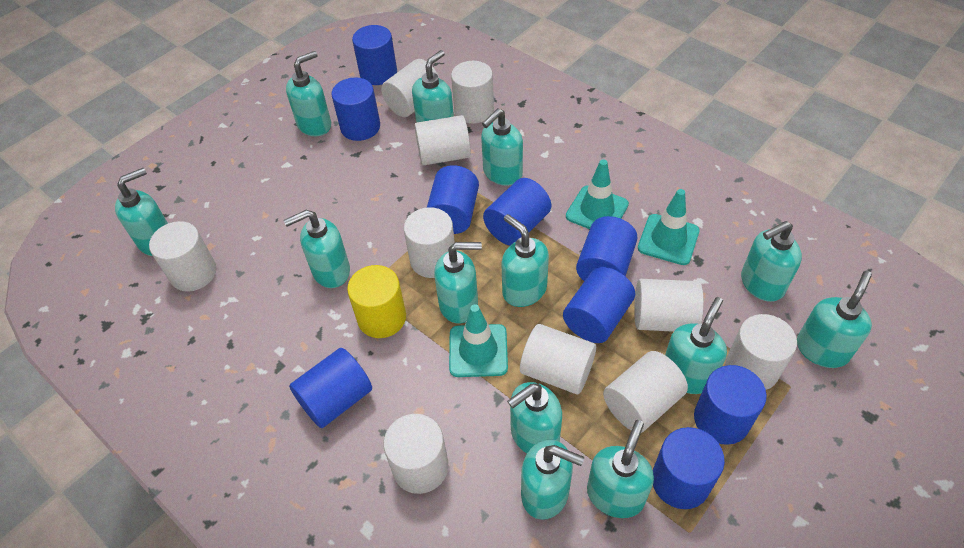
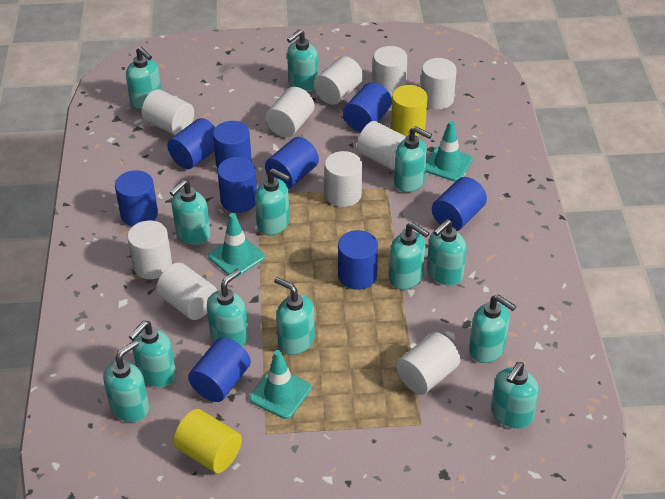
yellow cylinder: 1 -> 2

